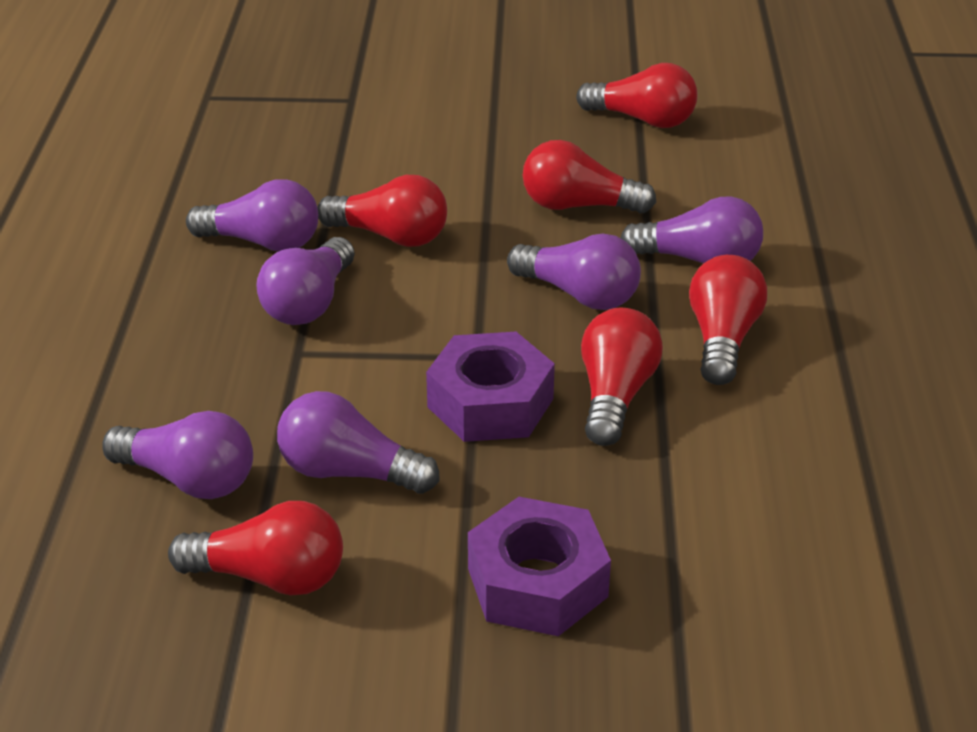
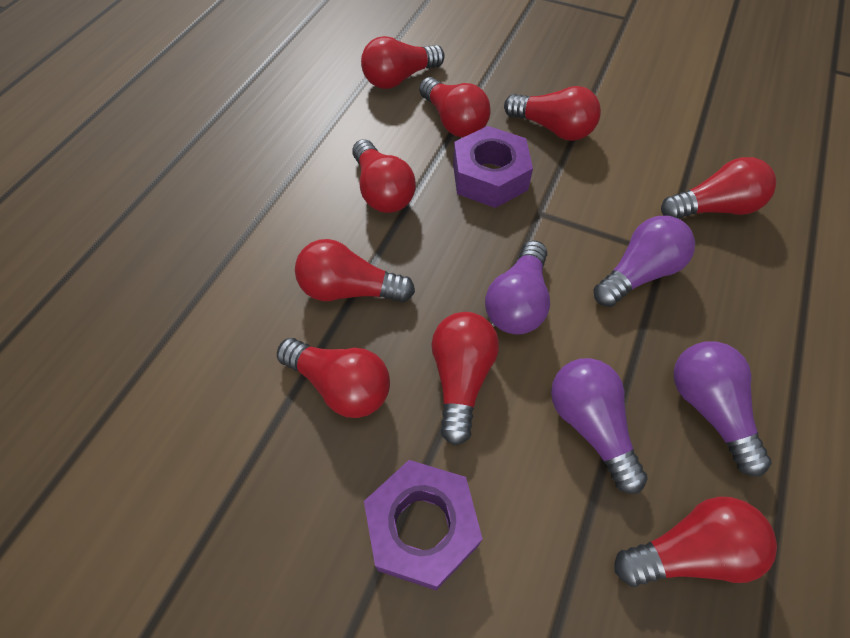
purple light bulb: 6 -> 4
red light bulb: 6 -> 9

